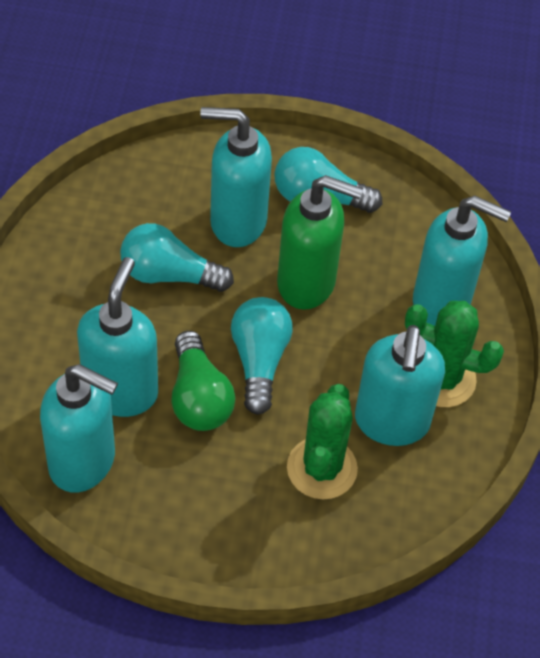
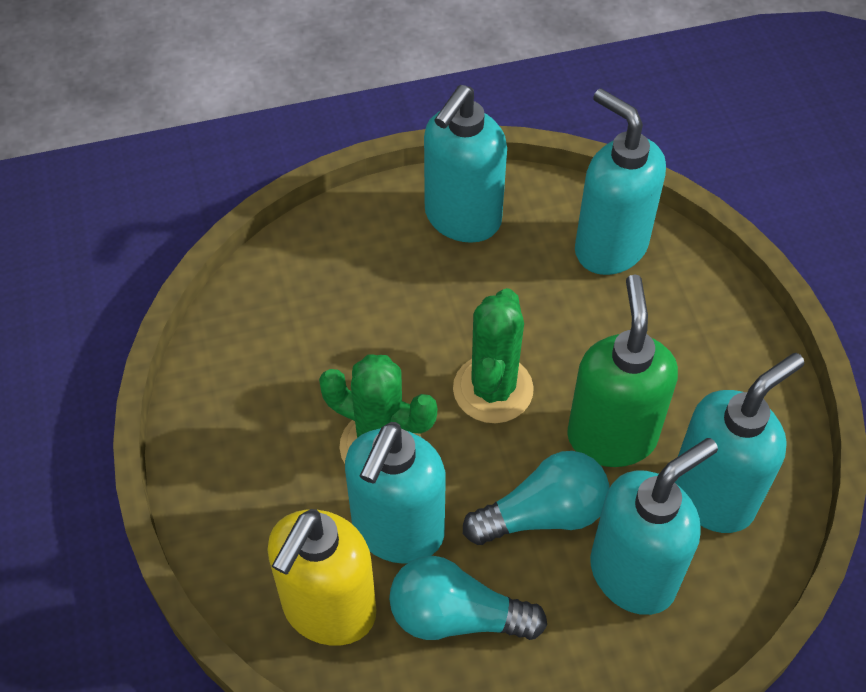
green light bulb: 1 -> 0
turquoise light bulb: 3 -> 2
yellow soap dispenser: 0 -> 1

